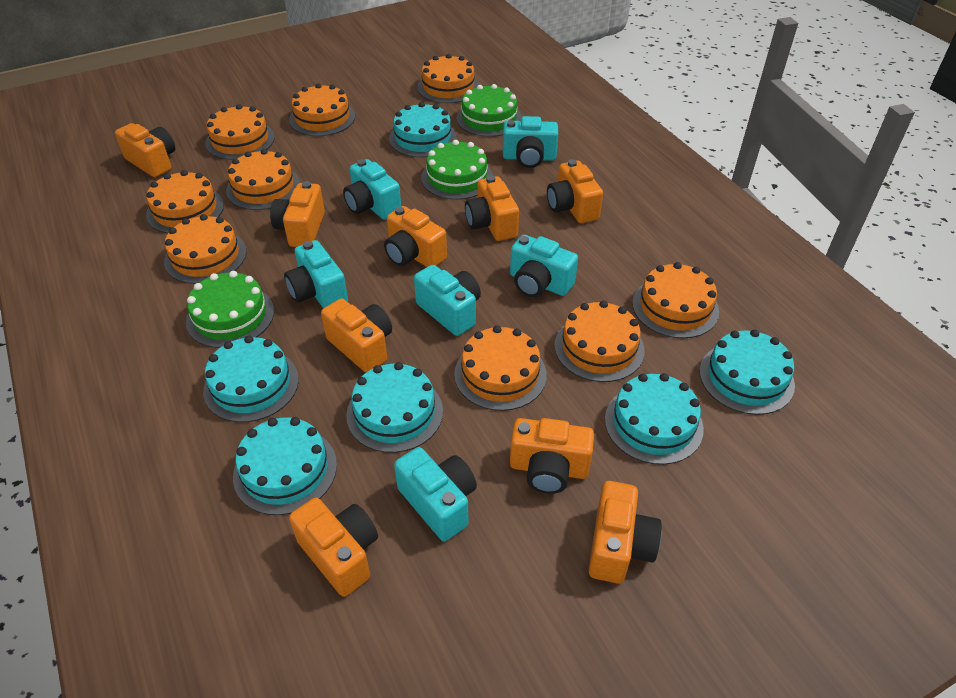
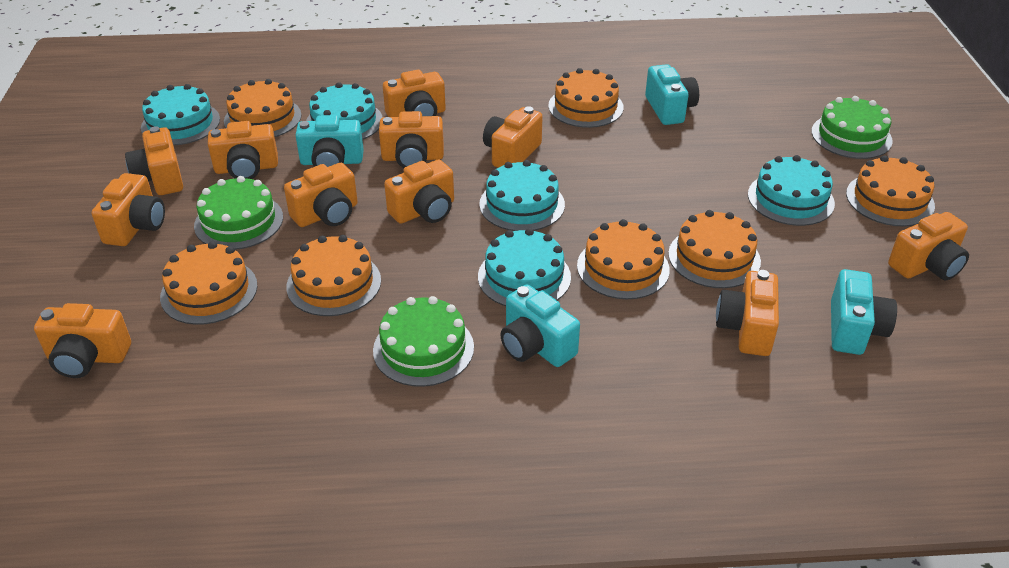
orange cake: 9 -> 7
orange camera: 9 -> 11
turquoise cake: 6 -> 5
turquoise camera: 6 -> 4

